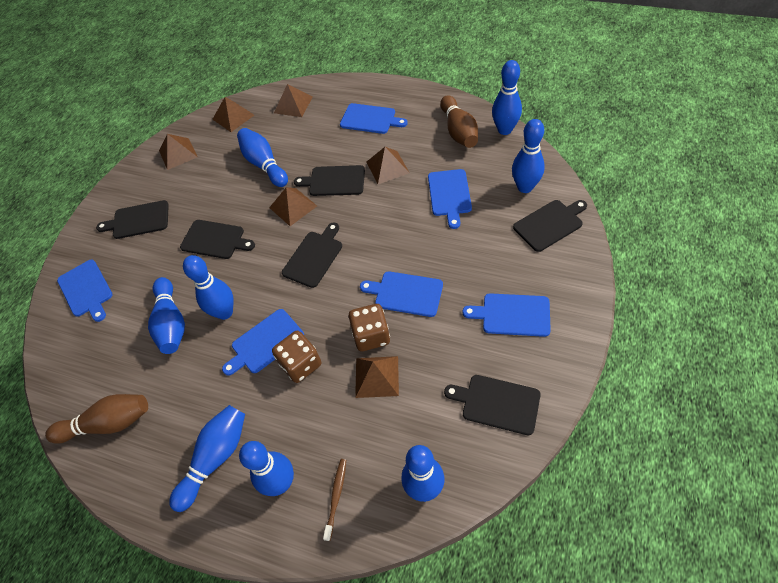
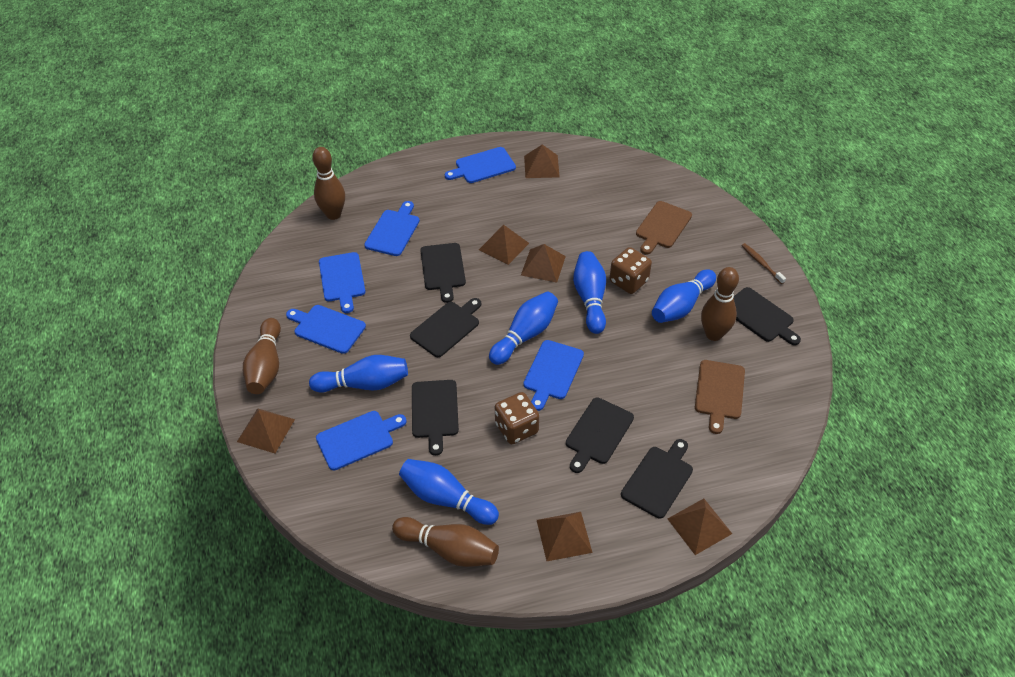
blue bowling pin: 8 -> 5
brown bowling pin: 2 -> 4
brown cutting board: 0 -> 2

